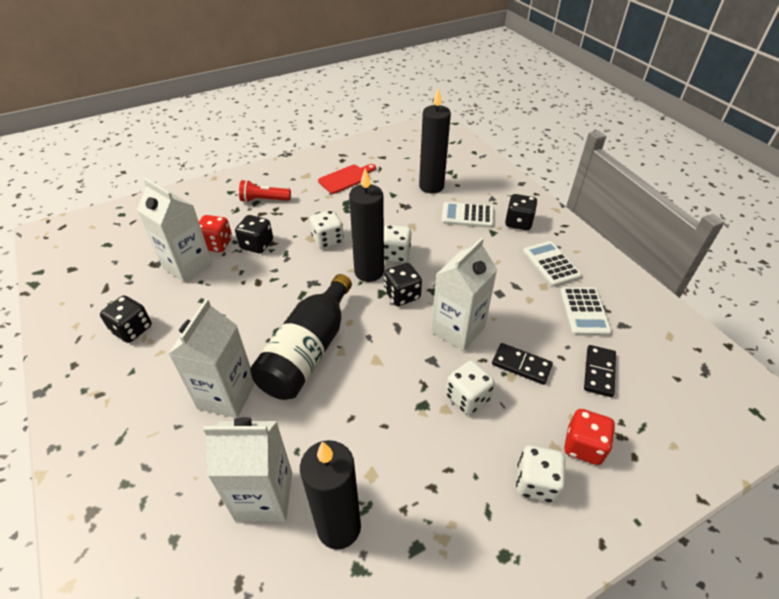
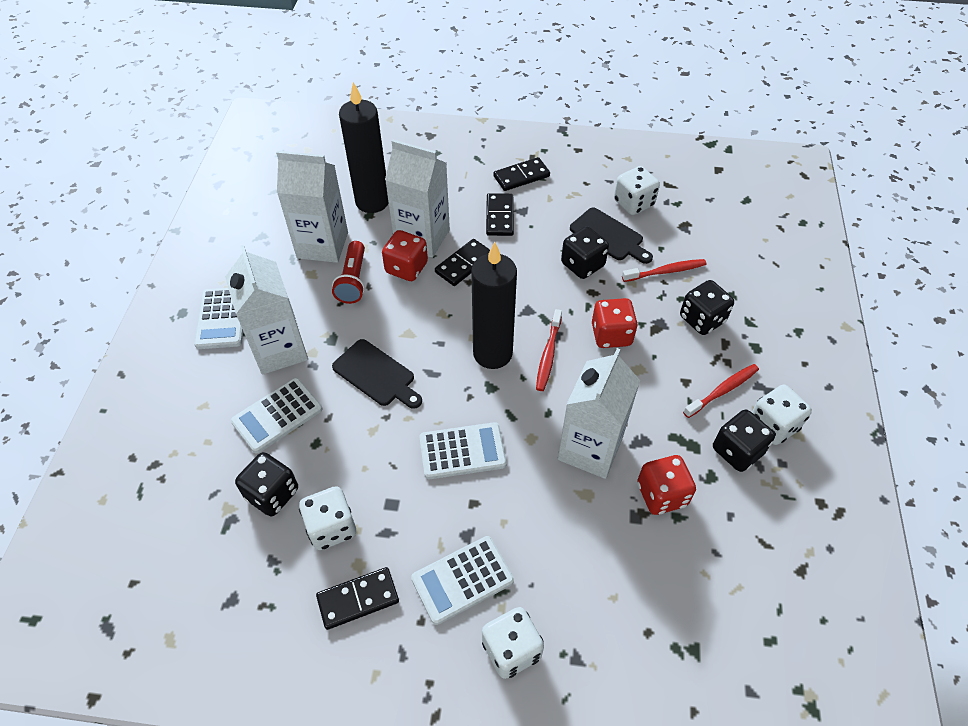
black bottle: 1 -> 0
black candle: 3 -> 2
black cutting board: 0 -> 2
black domino: 2 -> 4
red cutting board: 1 -> 0
red dice: 2 -> 3
red toothbrush: 0 -> 3
white calculator: 3 -> 4

